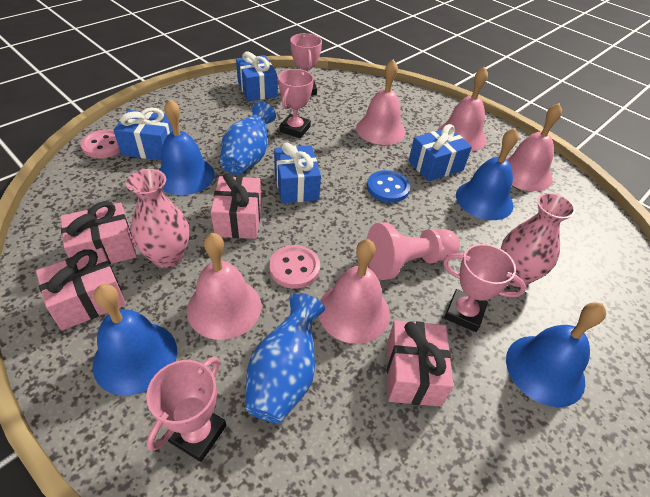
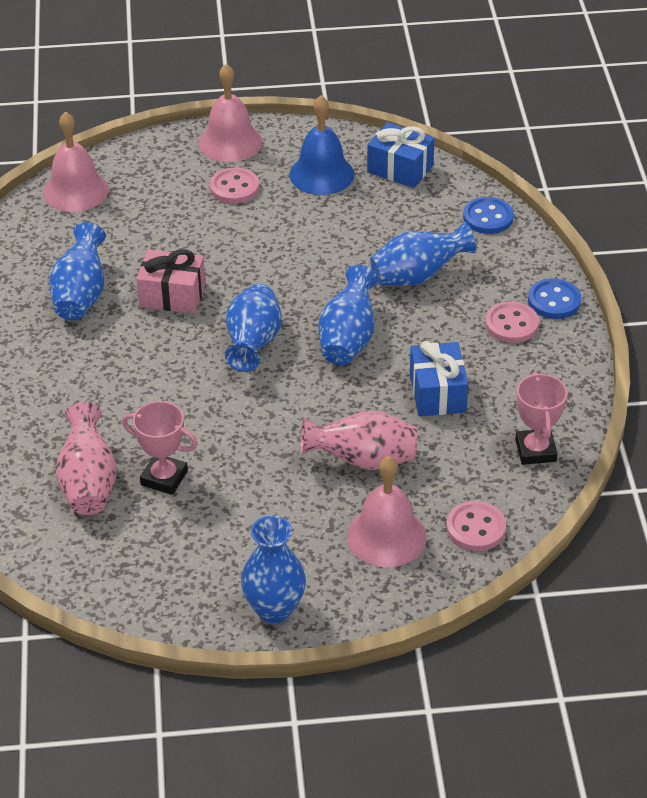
blue bell: 4 -> 1
blue button: 1 -> 2
blue gift: 4 -> 2
blue vase: 2 -> 5
pink bell: 5 -> 3
pink button: 2 -> 3
pink gift: 4 -> 1
pink pawn: 1 -> 0
pink trophy: 4 -> 2

